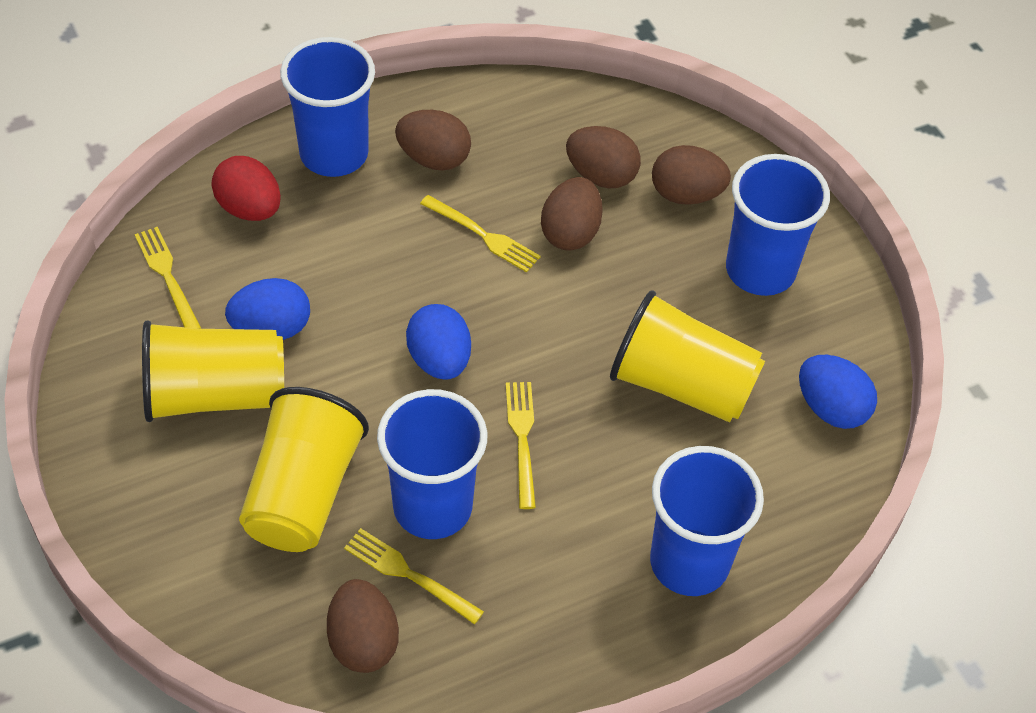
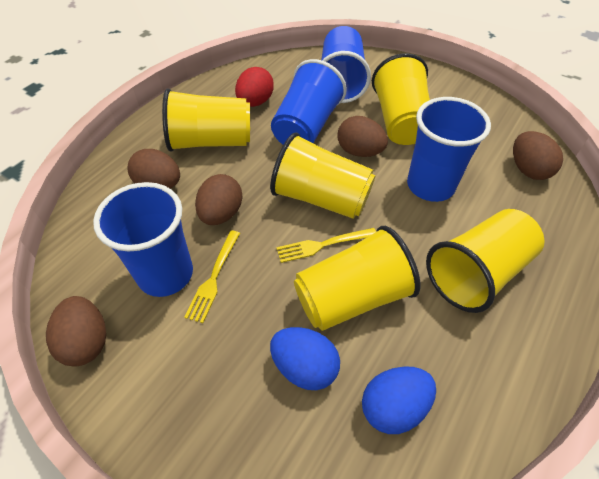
blue egg: 3 -> 2
yellow cup: 3 -> 5
yellow fork: 4 -> 2

